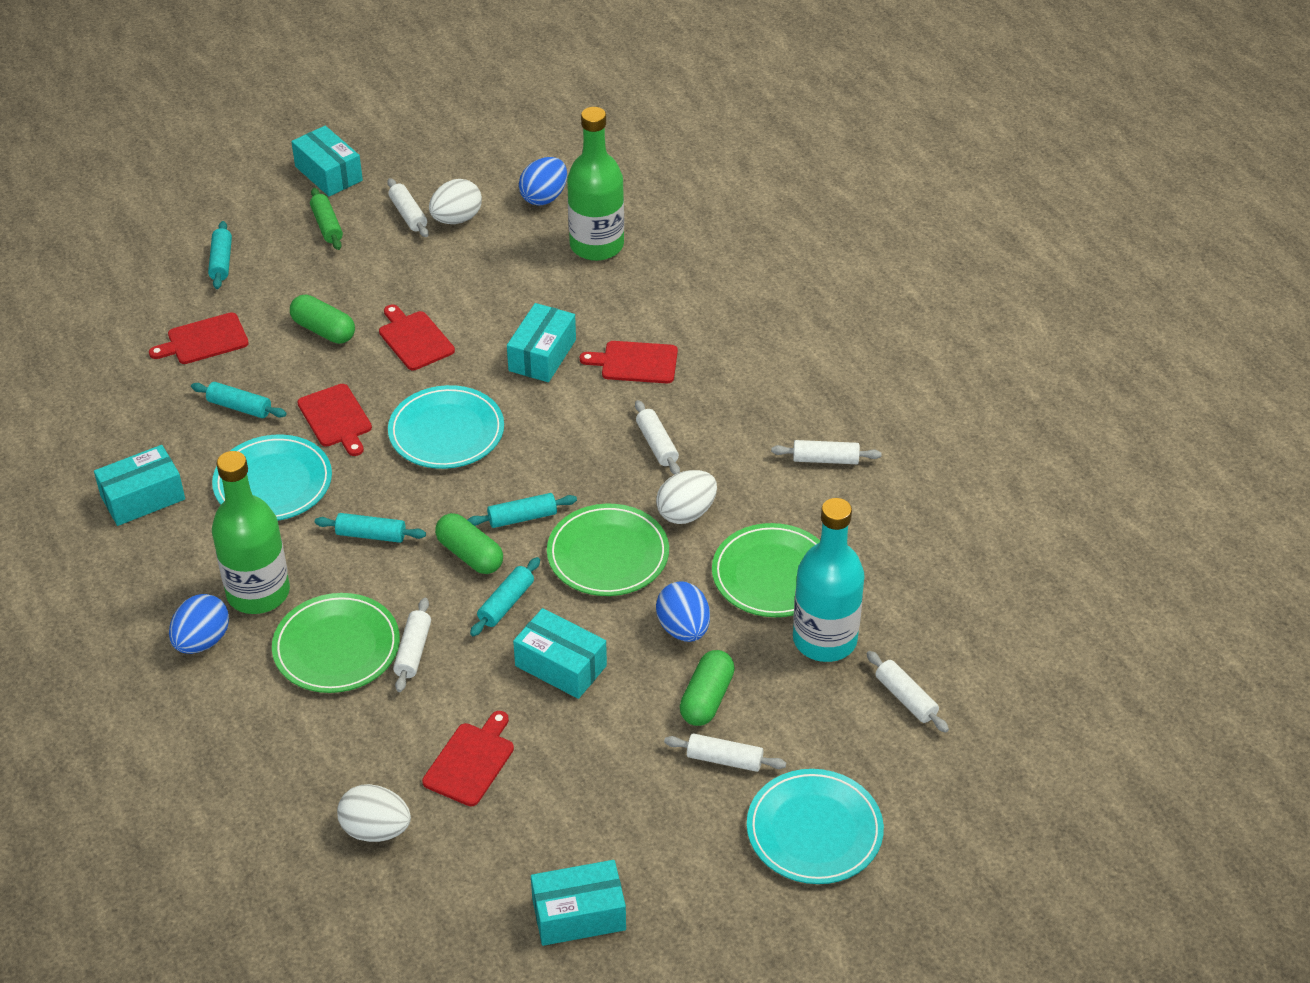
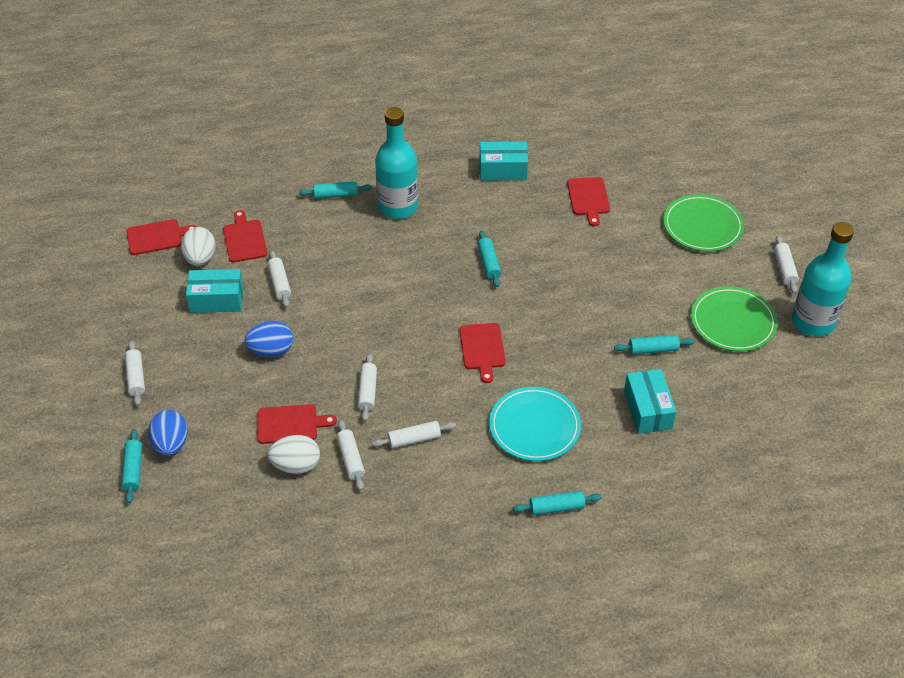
blue egg: 3 -> 2
green bottle: 2 -> 0
green capsule: 3 -> 0
green plate: 3 -> 2
green rolling pin: 1 -> 0
turquoise bottle: 1 -> 2
turquoise box: 5 -> 3
turquoise plate: 3 -> 1
white egg: 3 -> 2

